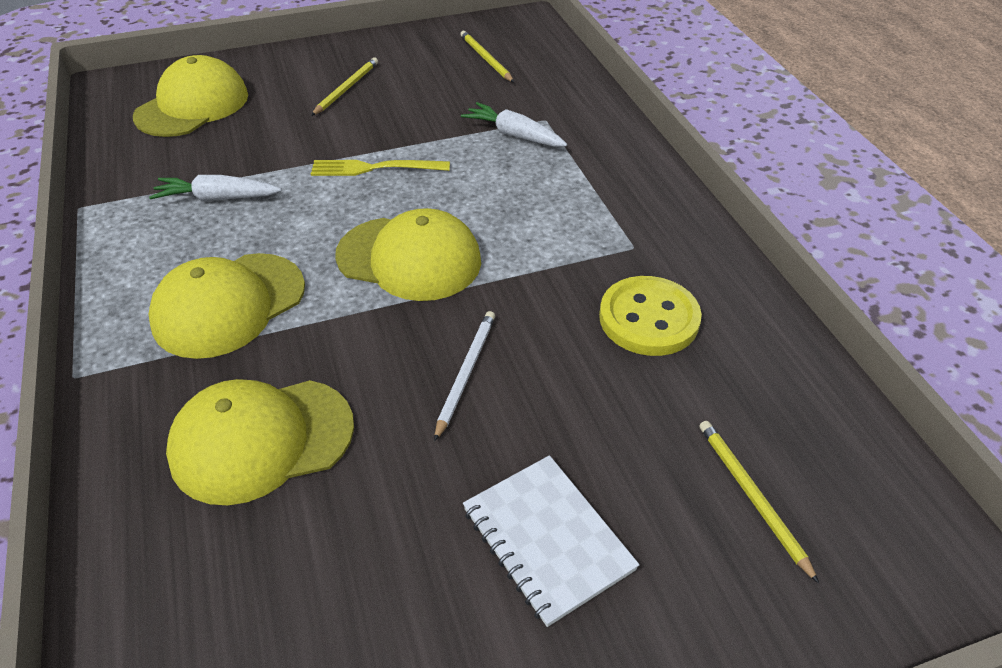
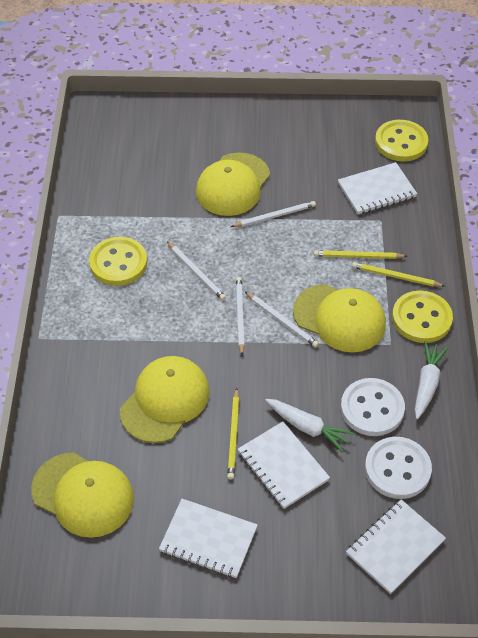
white button: 0 -> 2
white notebook: 1 -> 4
white pencil: 1 -> 4
yellow button: 1 -> 3
yellow fork: 1 -> 0

